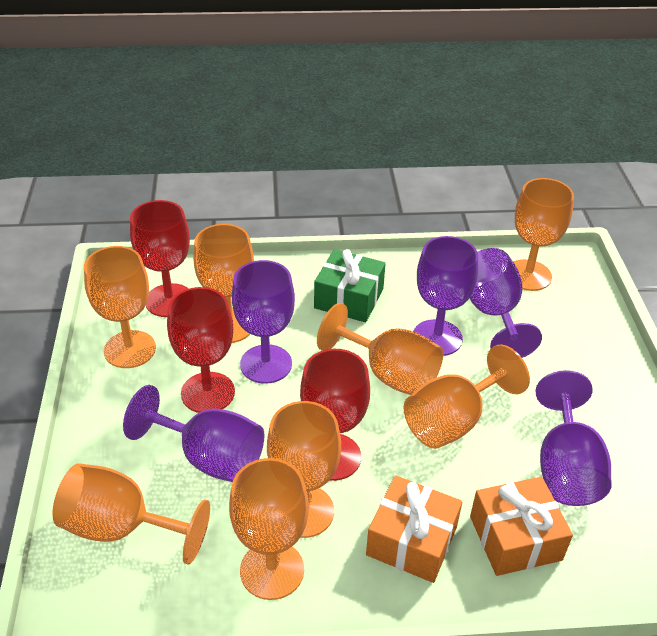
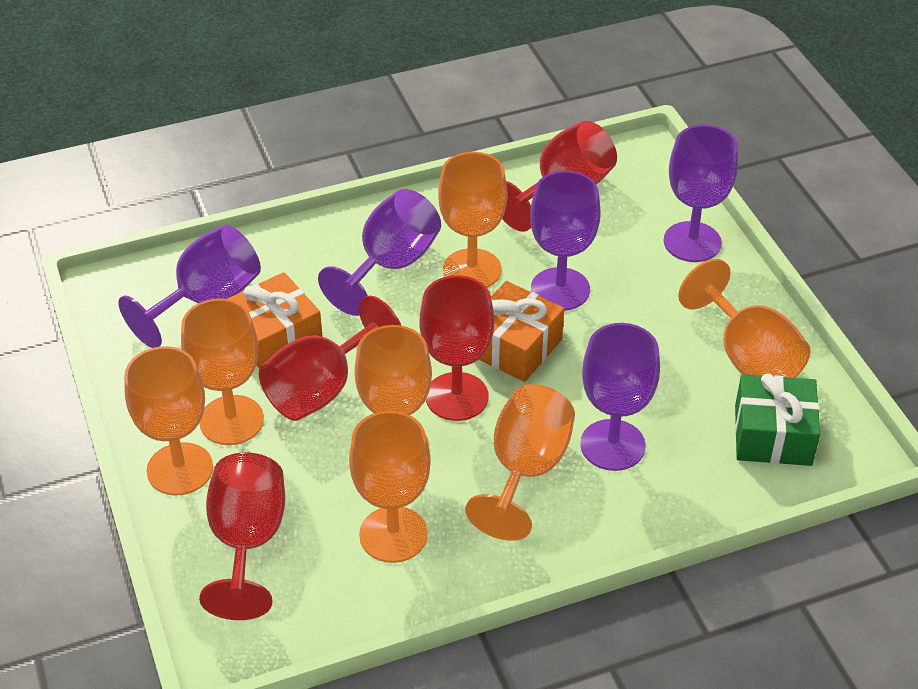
orange goblet: 8 -> 7
red goblet: 3 -> 4

